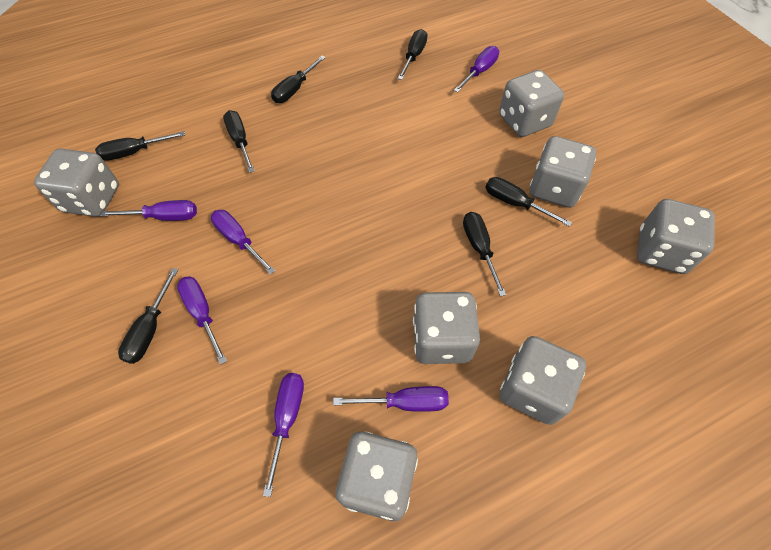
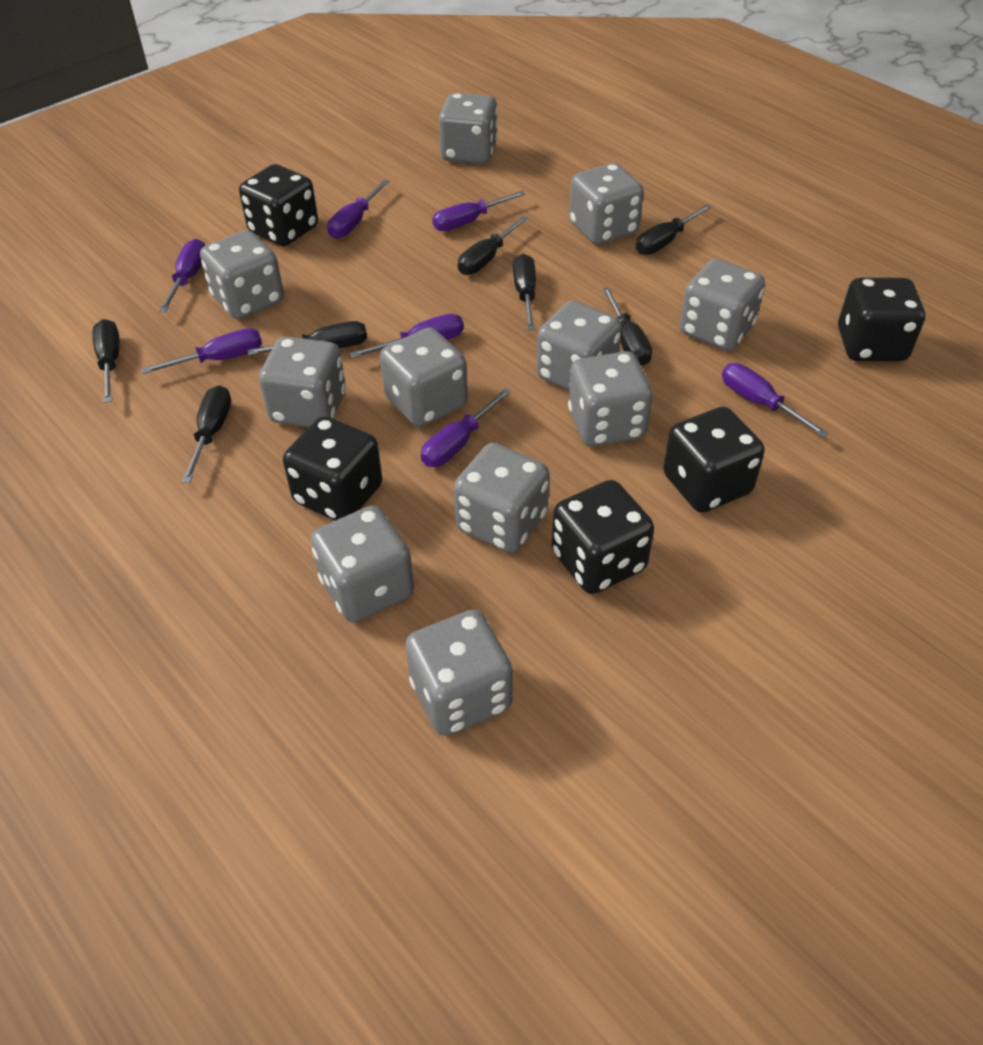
black dice: 0 -> 5
grey dice: 7 -> 11
purple screwdriver: 6 -> 7

